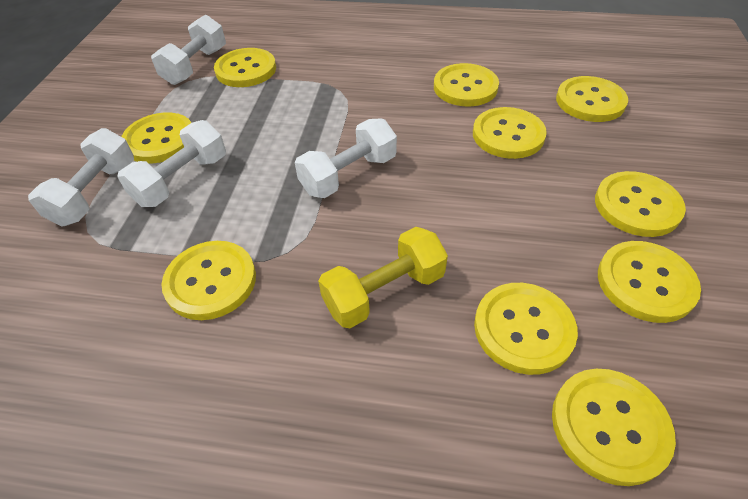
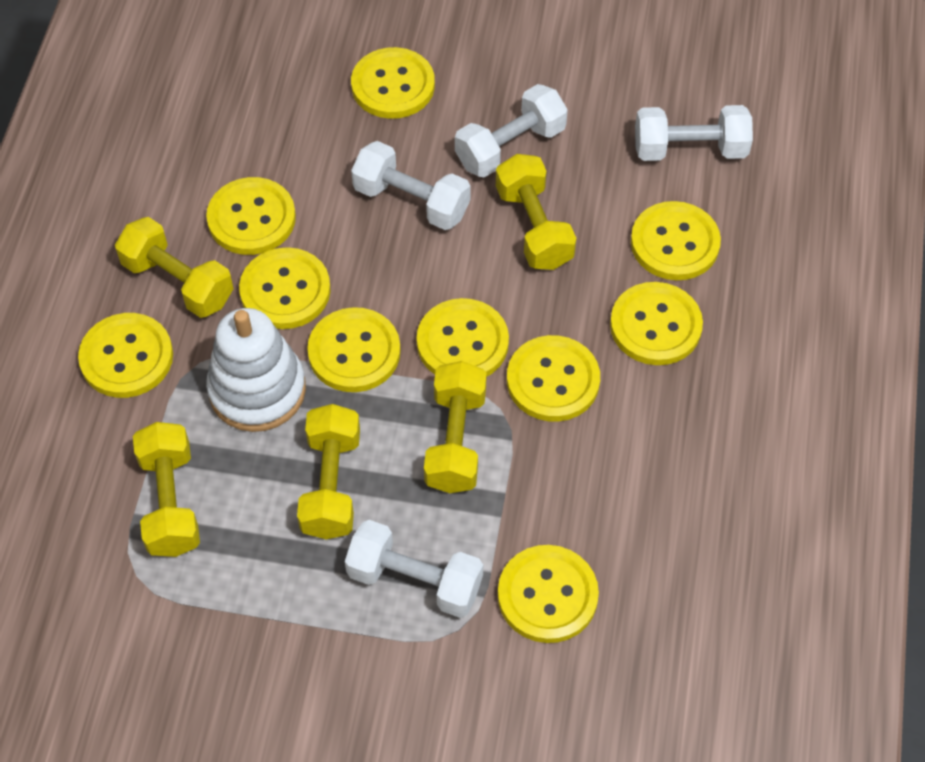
white stacking toy: 0 -> 1
yellow dumbbell: 1 -> 5

